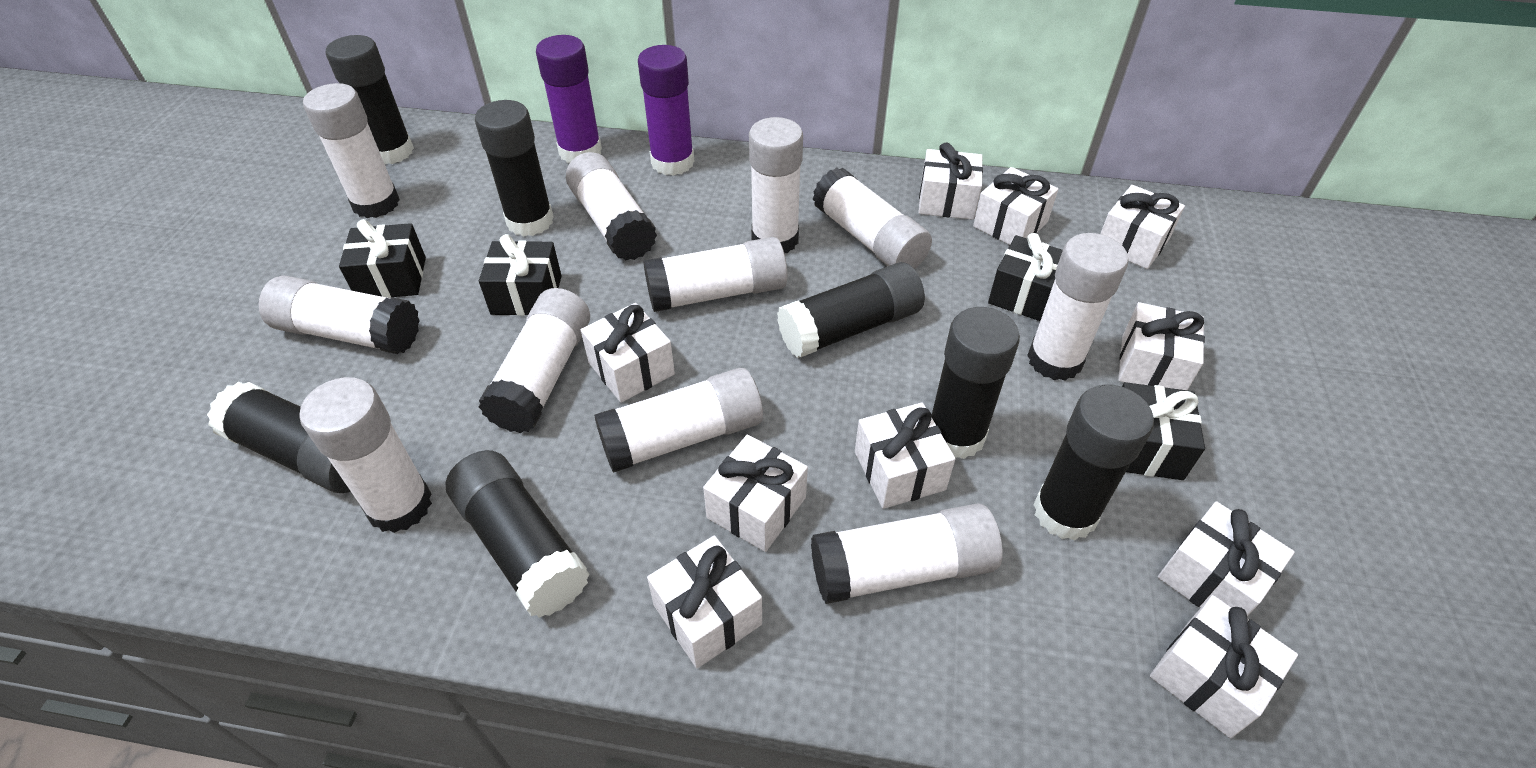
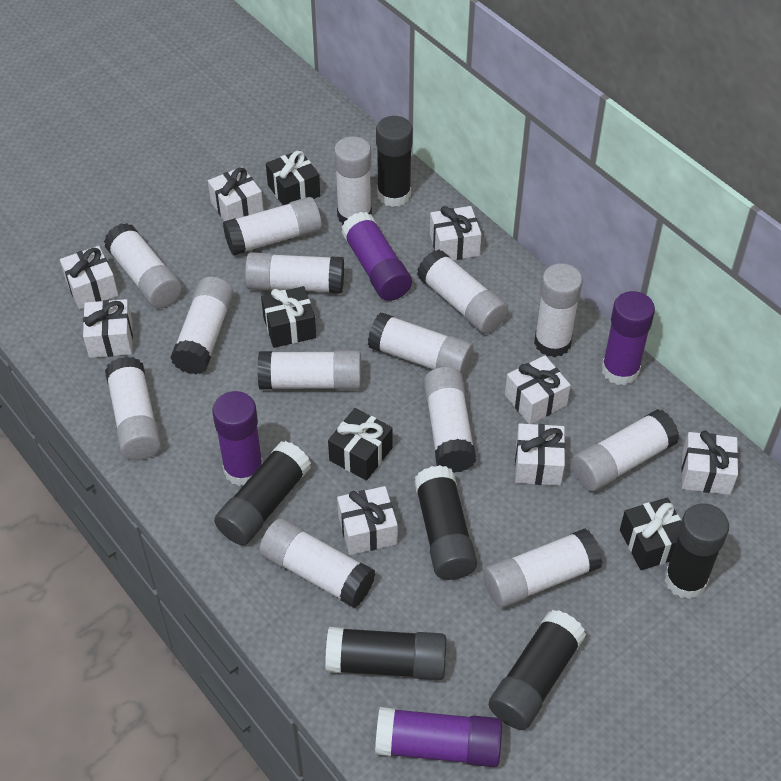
black glue stick: 7 -> 6
purple glue stick: 2 -> 4
white gift: 10 -> 8
white glue stick: 11 -> 14

